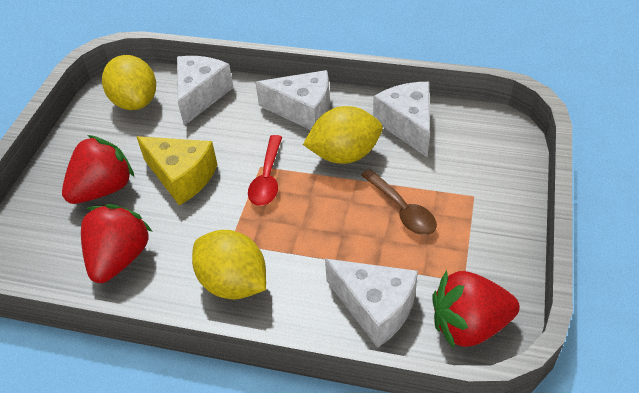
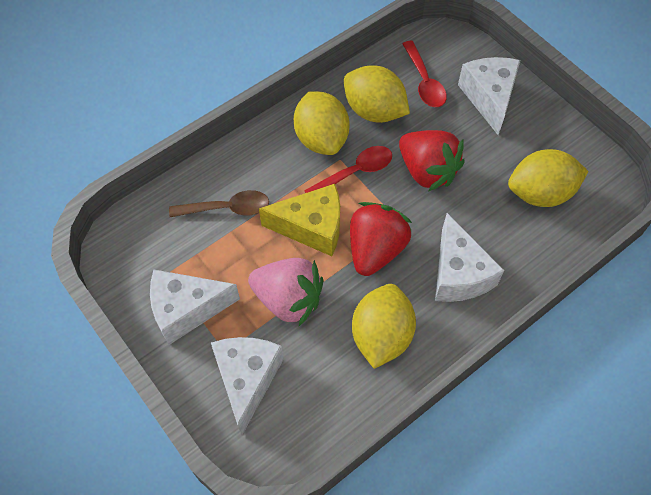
pink strawberry: 0 -> 1
red spoon: 1 -> 2
red strawberry: 3 -> 2
yellow lemon: 3 -> 4

